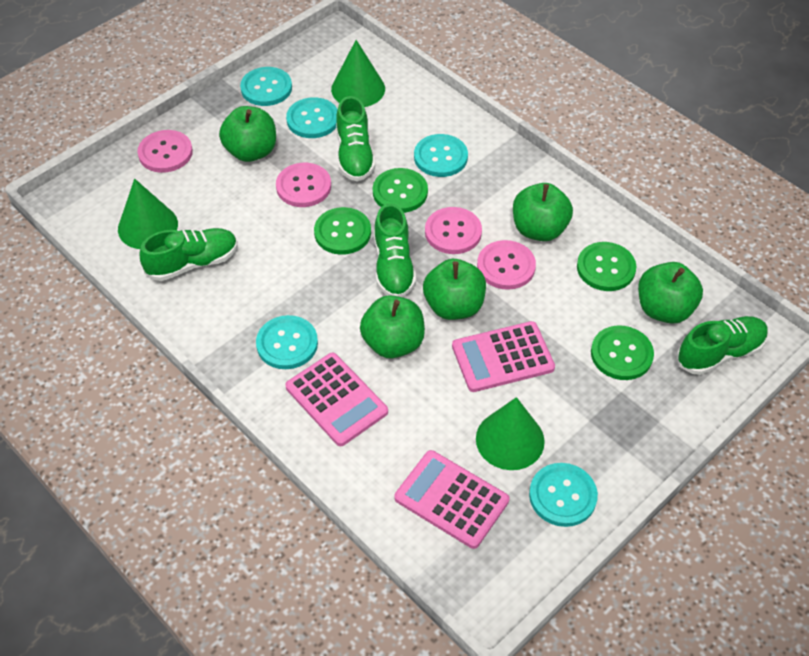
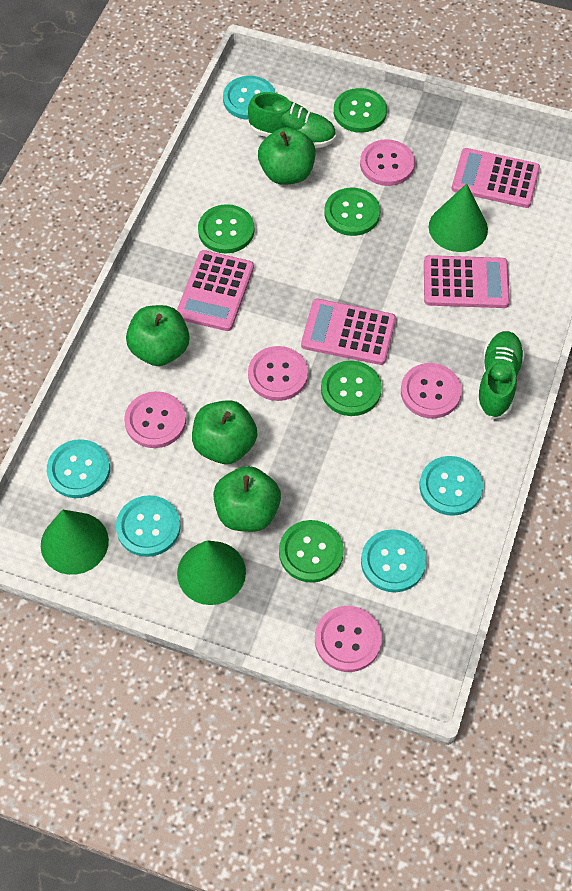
green apple: 5 -> 4
green button: 4 -> 5
green shoe: 4 -> 2
pink button: 4 -> 5
pink calculator: 3 -> 4

